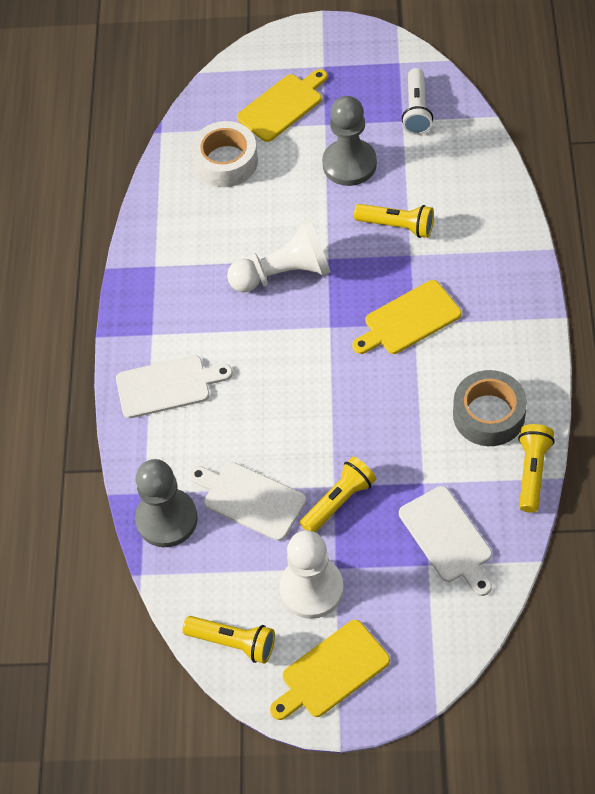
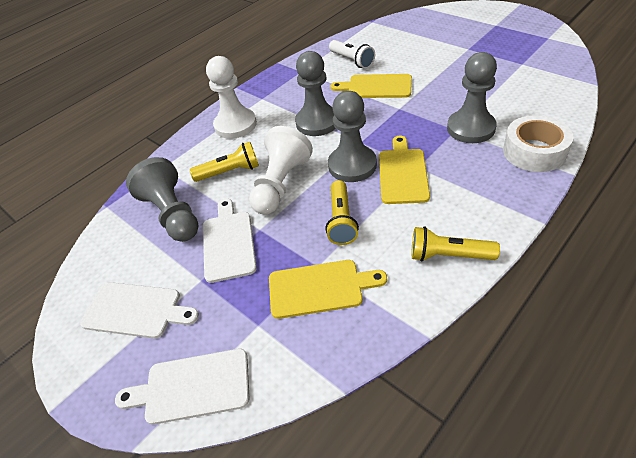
grey pawn: 2 -> 4
grey tape: 1 -> 0
yellow flashlight: 4 -> 3

